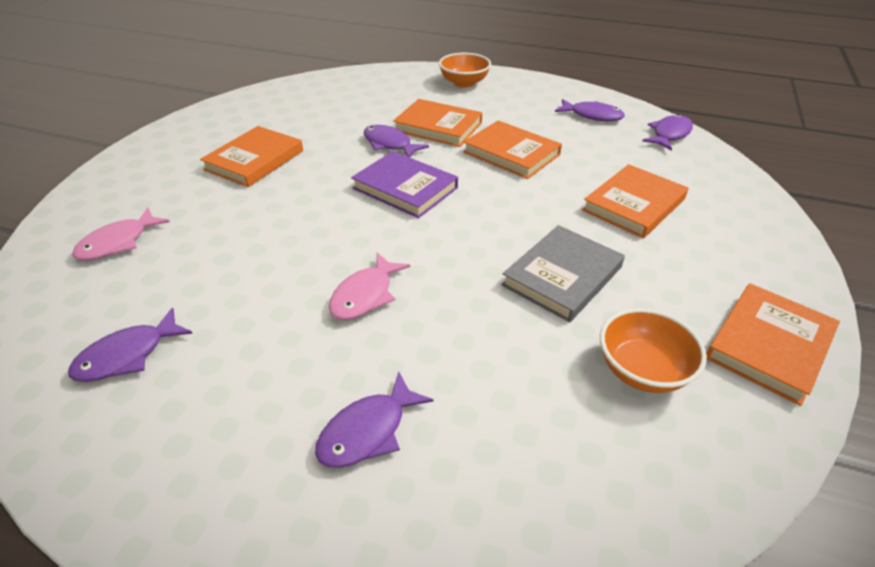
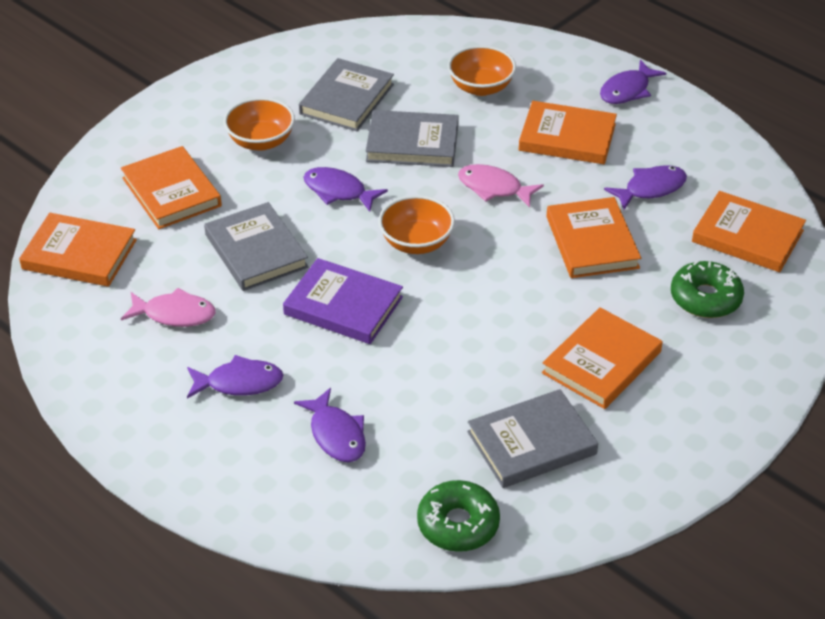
green donut: 0 -> 2
grey book: 1 -> 4
orange book: 5 -> 6
orange bowl: 2 -> 3

